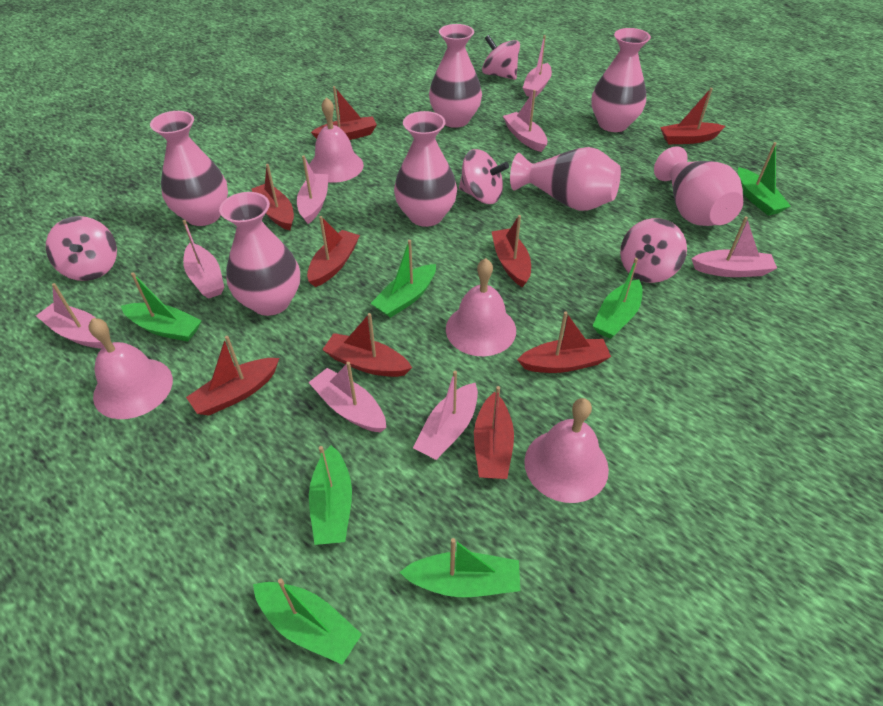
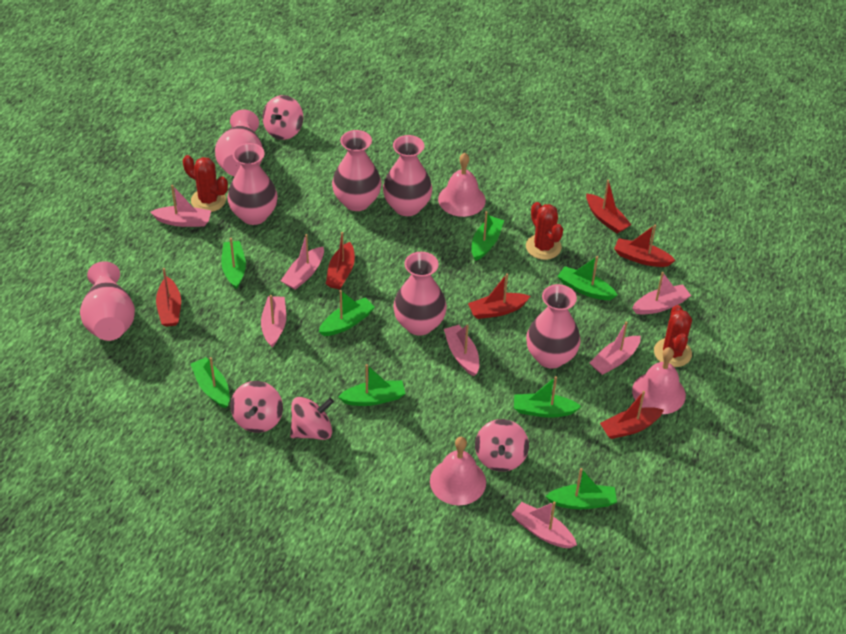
green boat: 7 -> 8
pink bell: 4 -> 3
pink boat: 8 -> 7
red boat: 9 -> 6
red cactus: 0 -> 3

